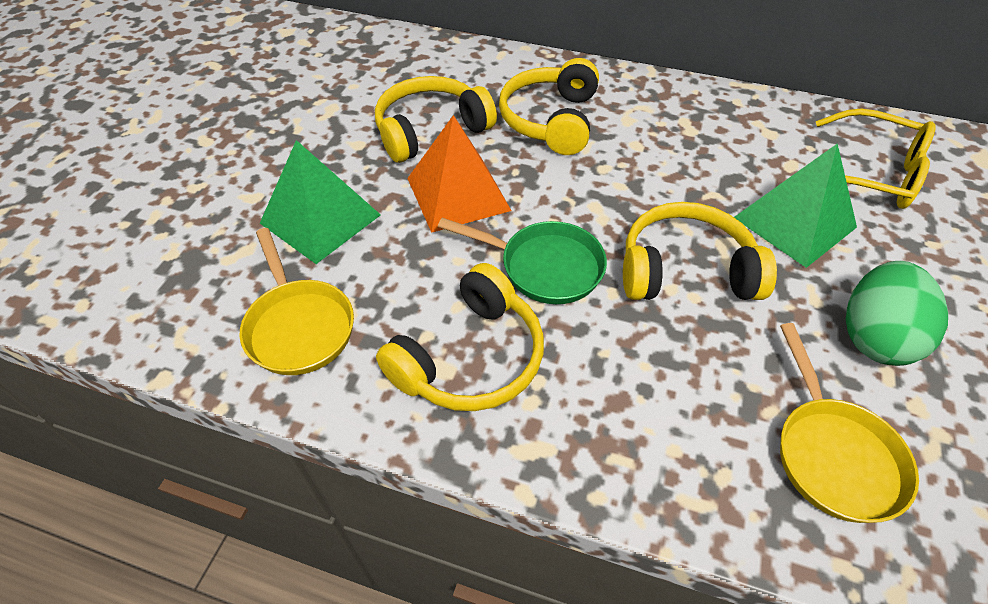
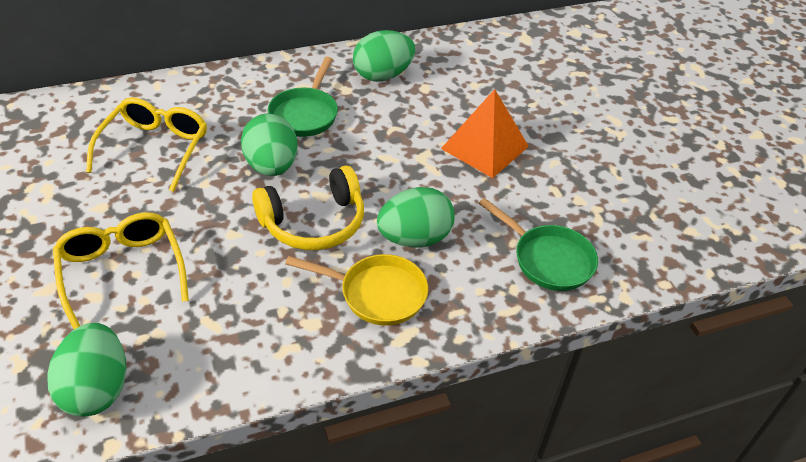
green egg: 1 -> 4
green pan: 1 -> 2
green pyramid: 2 -> 0
yellow glasses: 1 -> 2
yellow headphones: 4 -> 1
yellow pan: 2 -> 1

